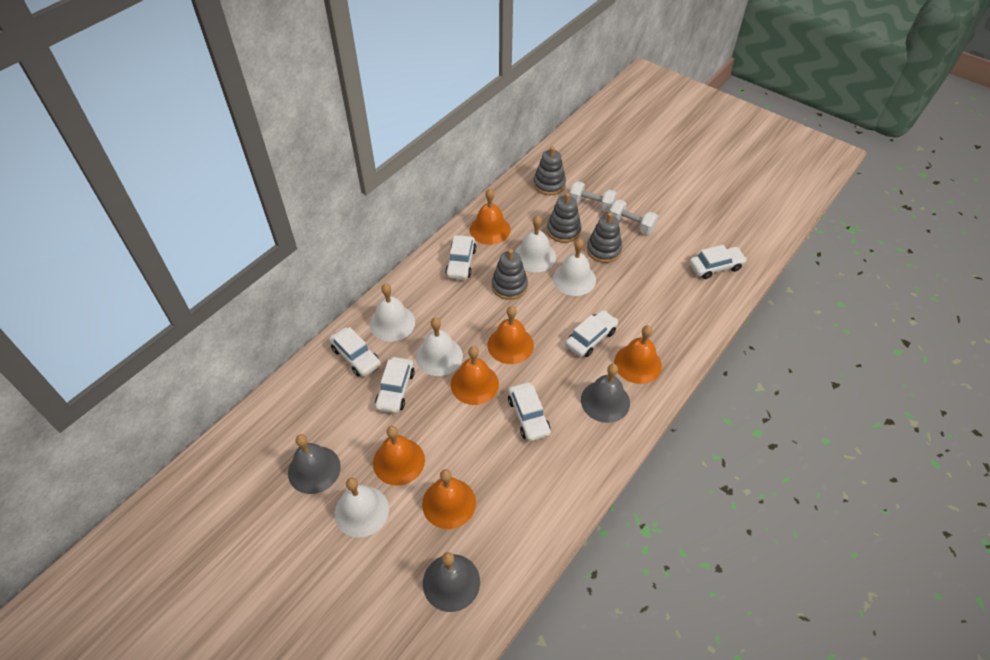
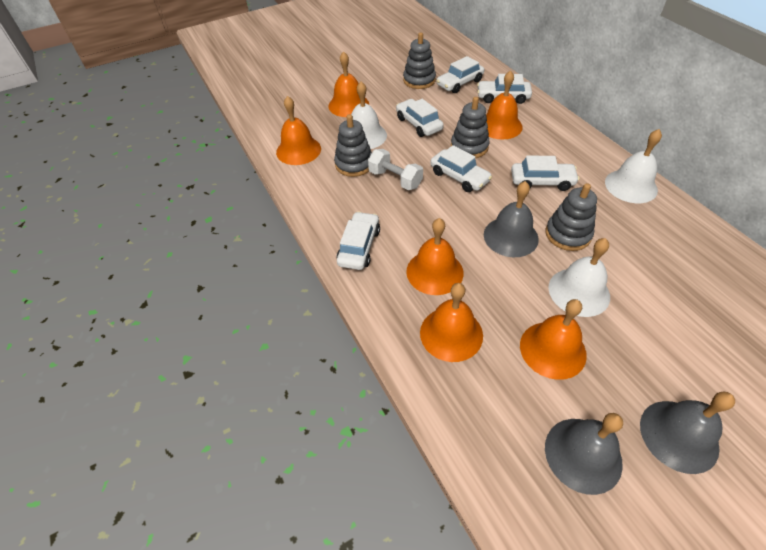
white bell: 5 -> 3
white dumbbell: 2 -> 1

